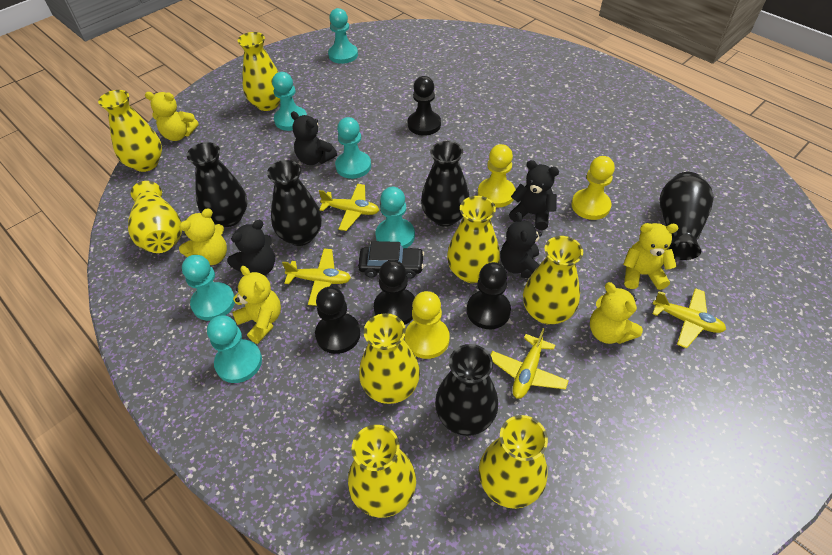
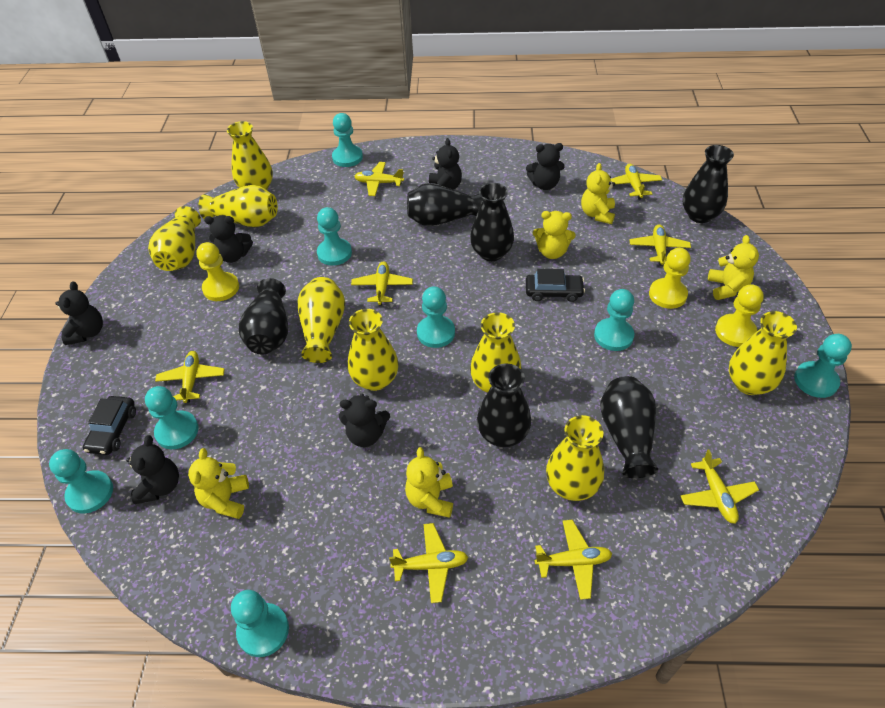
black car: 1 -> 2
black pawn: 4 -> 0
black teddy bear: 4 -> 6
black vase: 5 -> 6
turquoise pawn: 6 -> 8
yellow plane: 4 -> 8

